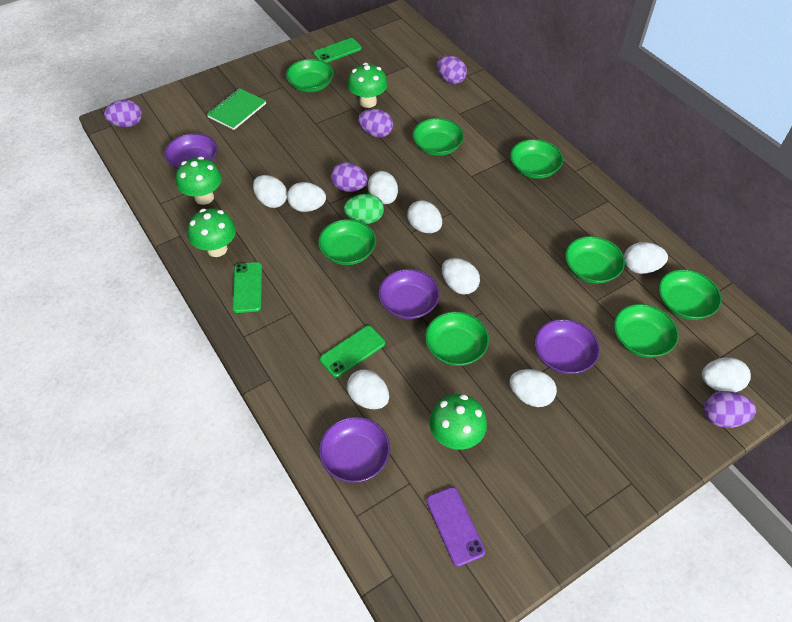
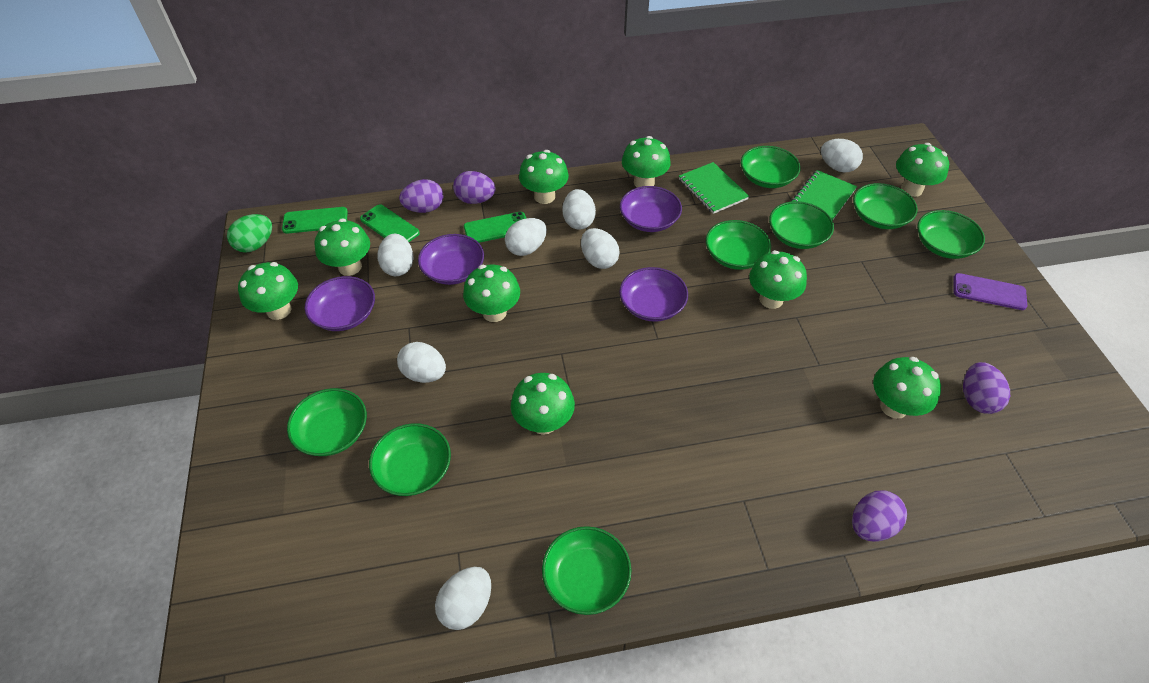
green mushroom: 4 -> 9
green notebook: 1 -> 2
purple egg: 5 -> 4
white egg: 9 -> 7

